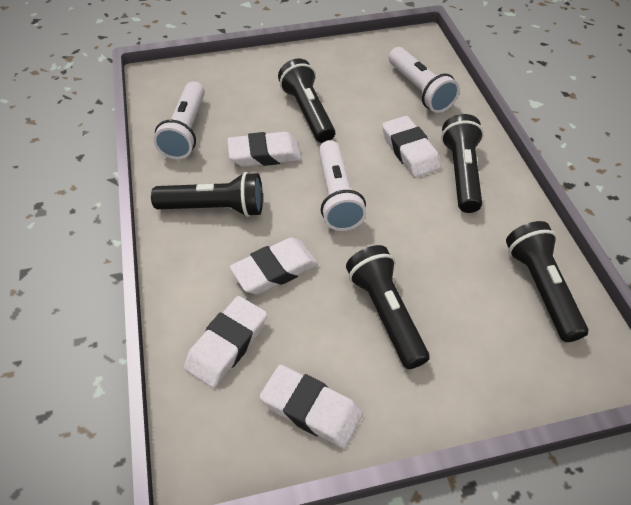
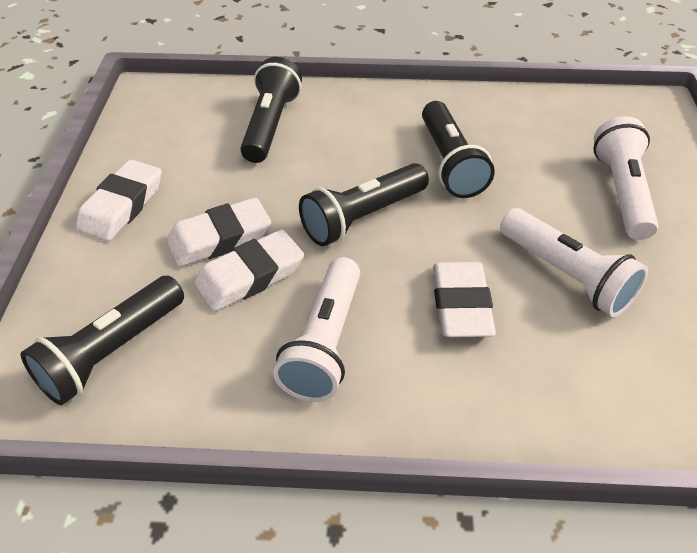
black flashlight: 5 -> 4
white eraser: 5 -> 4

